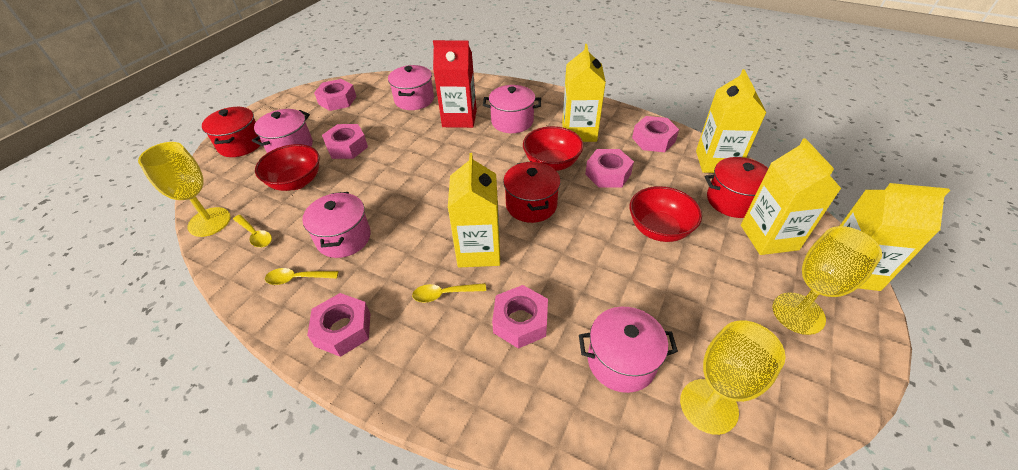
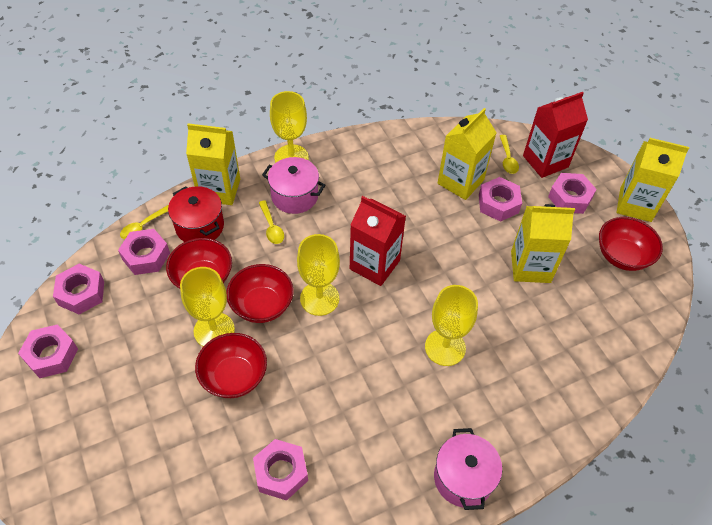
pink pot: 5 -> 2
red bowl: 3 -> 4
red carton: 1 -> 2
red pot: 3 -> 1
yellow carton: 5 -> 4
yellow goblet: 3 -> 4

